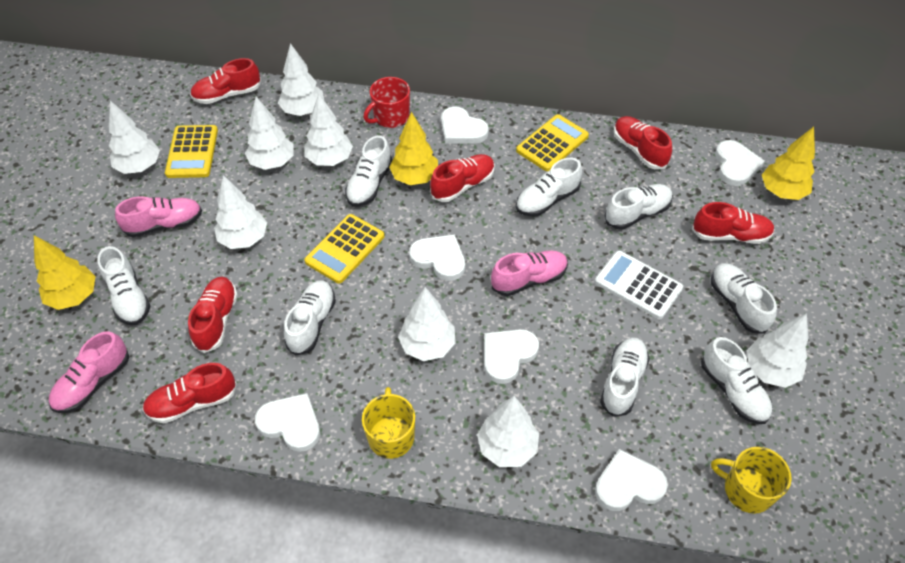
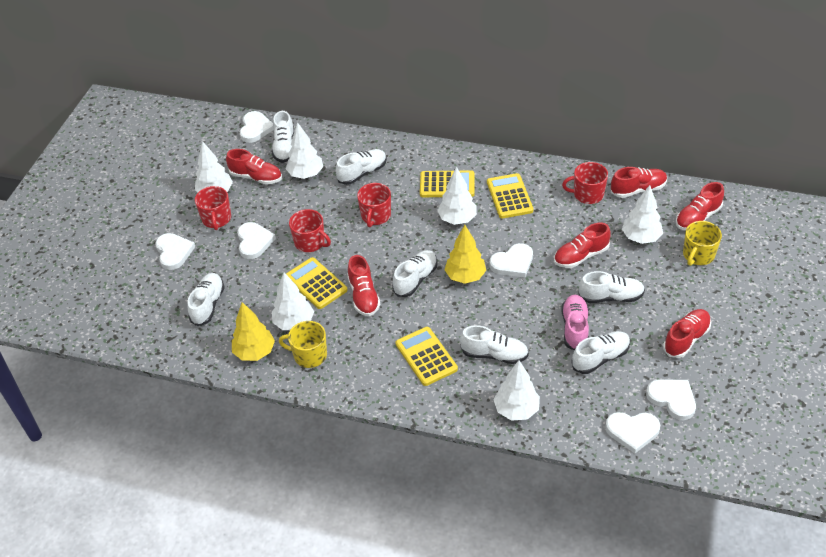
pink shoe: 3 -> 1
red mug: 1 -> 4
white calculator: 1 -> 0
white shoe: 8 -> 7
white tree: 8 -> 6
yellow calculator: 3 -> 4
yellow tree: 3 -> 2

